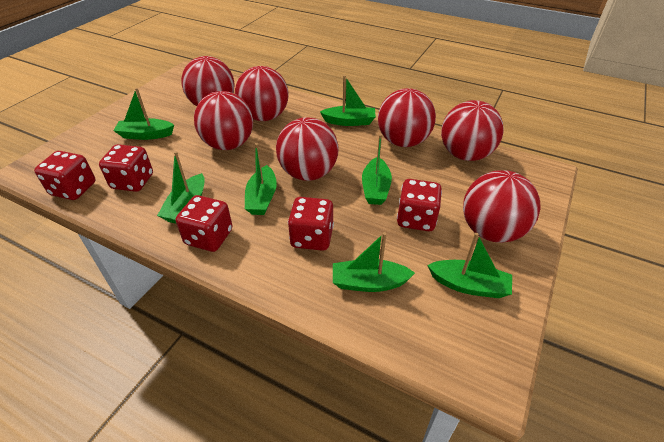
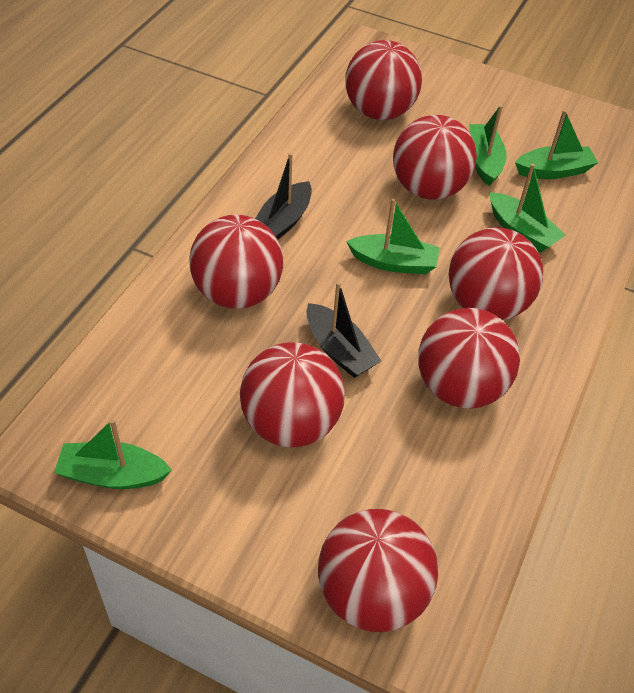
black boat: 0 -> 2
green boat: 7 -> 5
red dice: 5 -> 0

